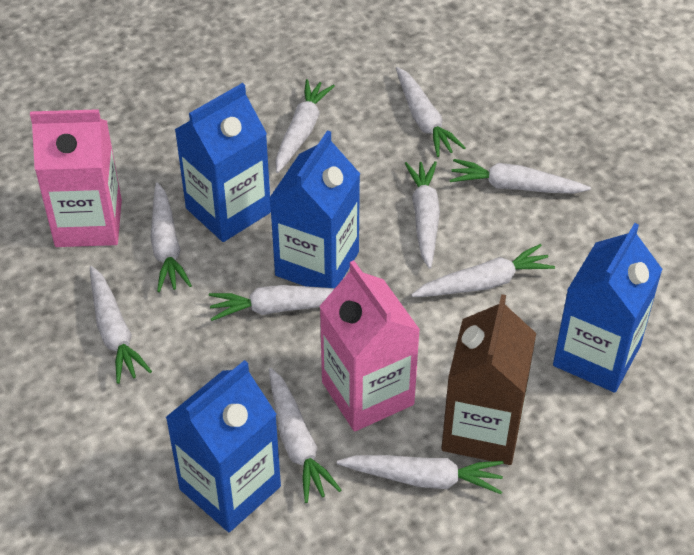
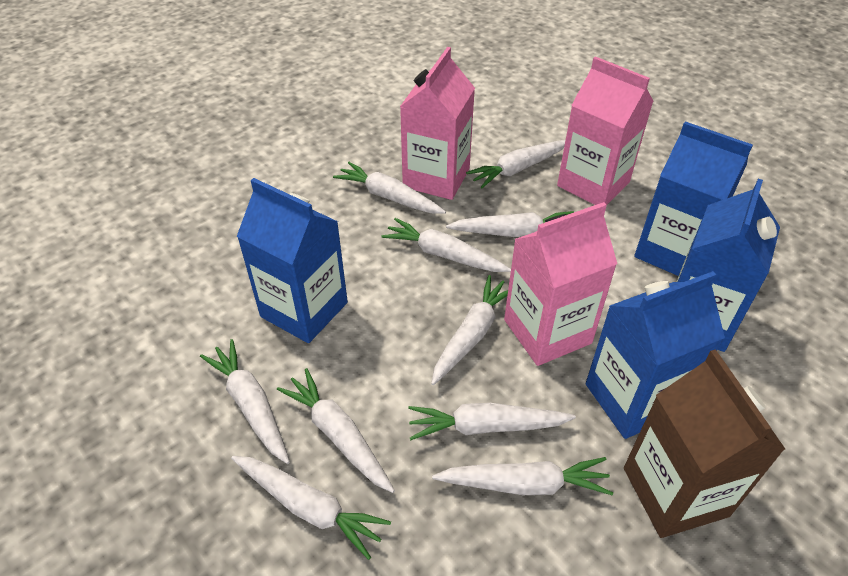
pink carton: 2 -> 3

